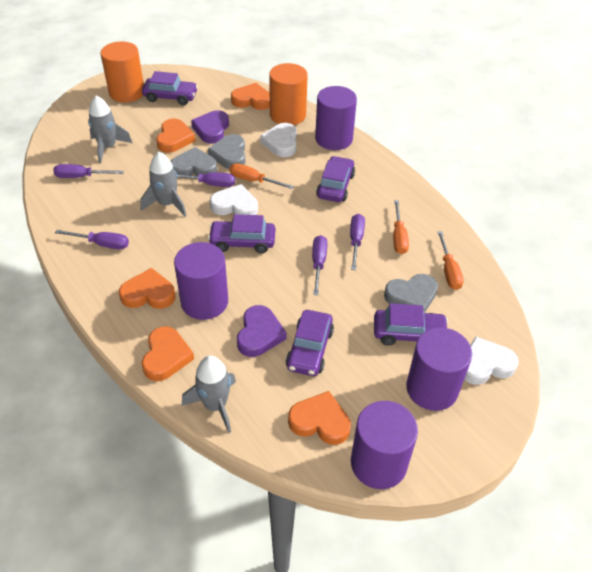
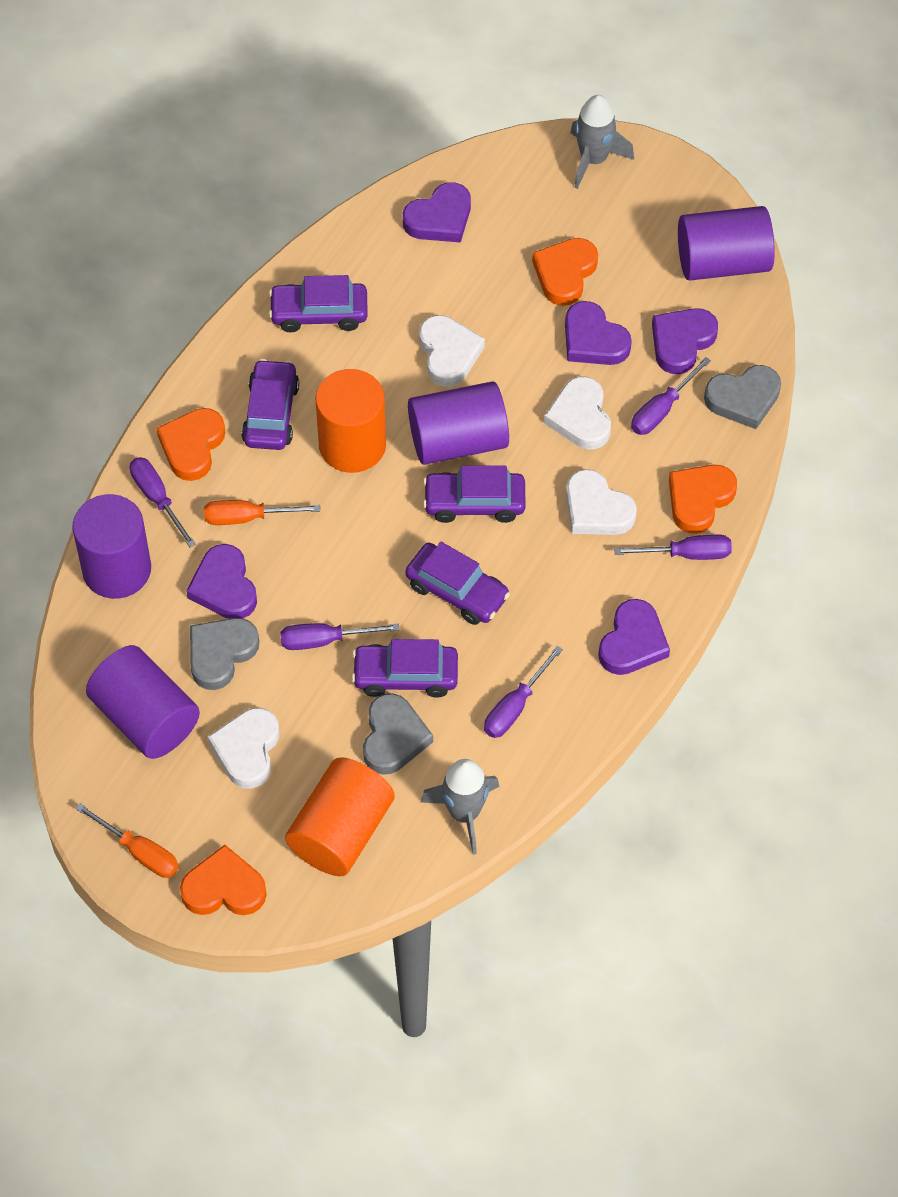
grey rocket: 3 -> 2
orange heart: 5 -> 4
orange screwdriver: 3 -> 2
purple heart: 2 -> 5
white heart: 3 -> 4

